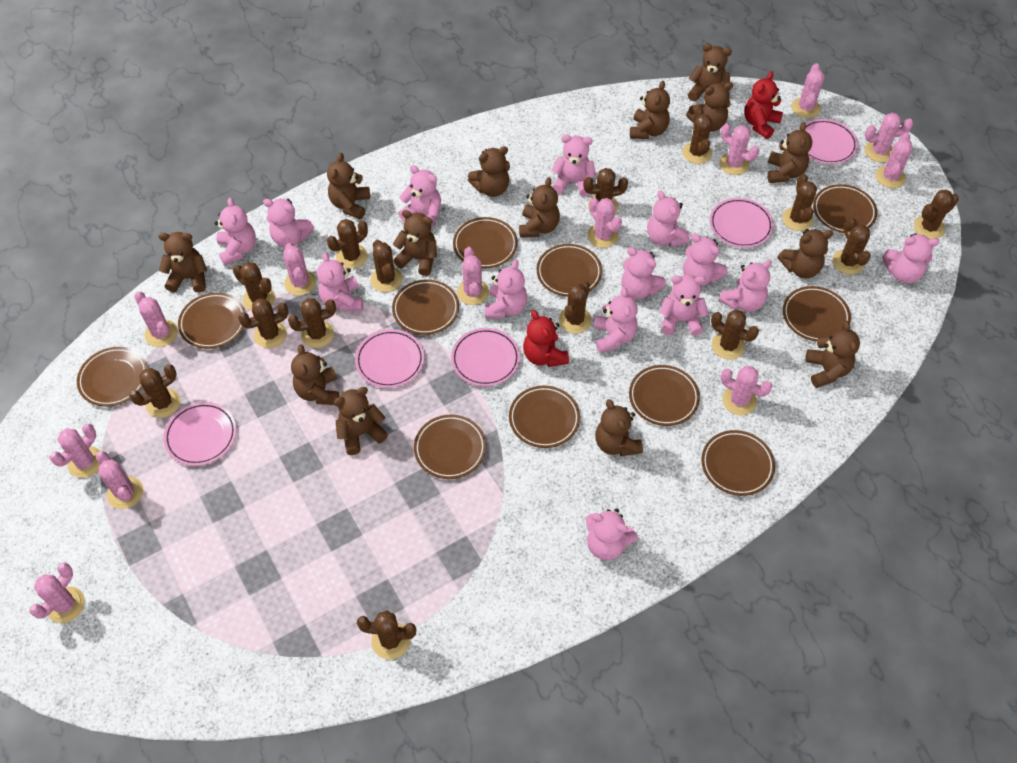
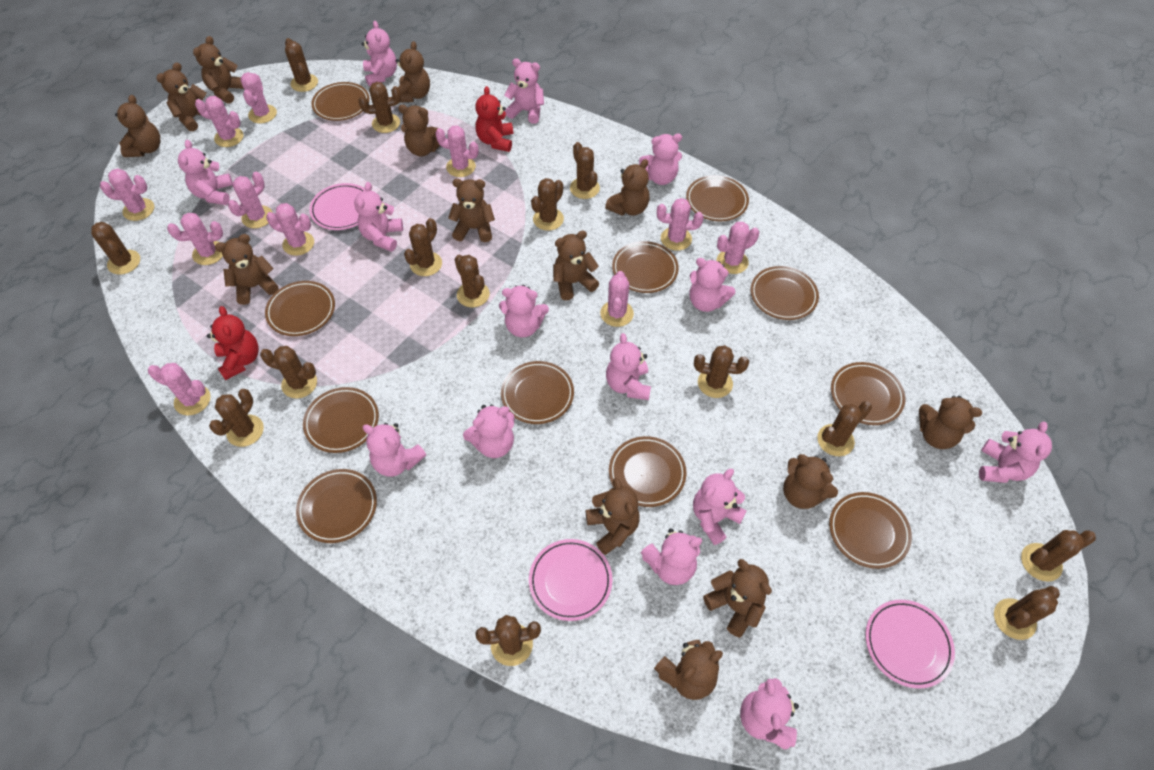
pink cactus: 12 -> 11
pink plate: 5 -> 3

